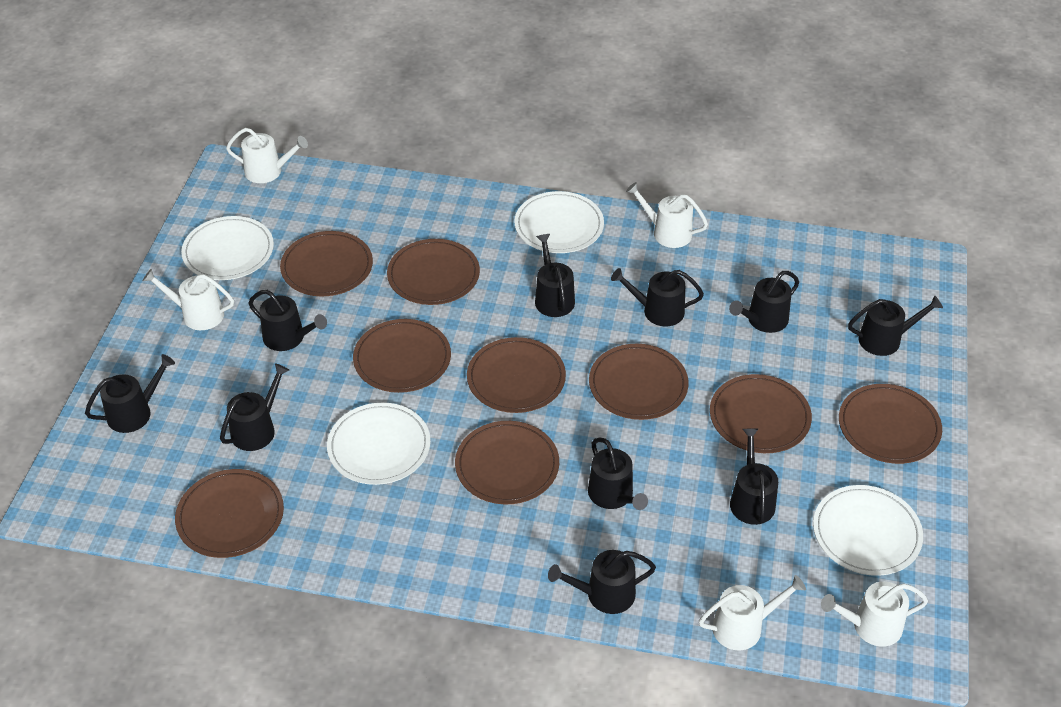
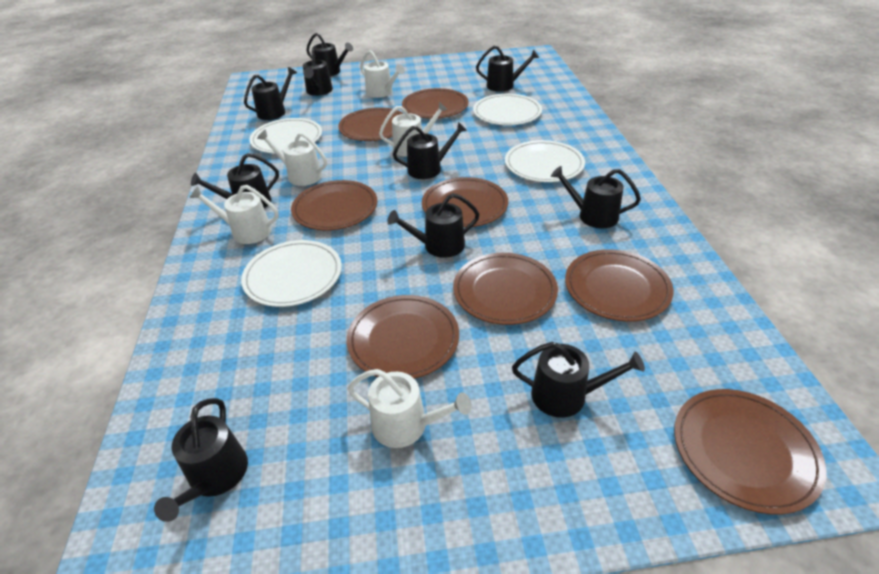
brown plate: 9 -> 8

